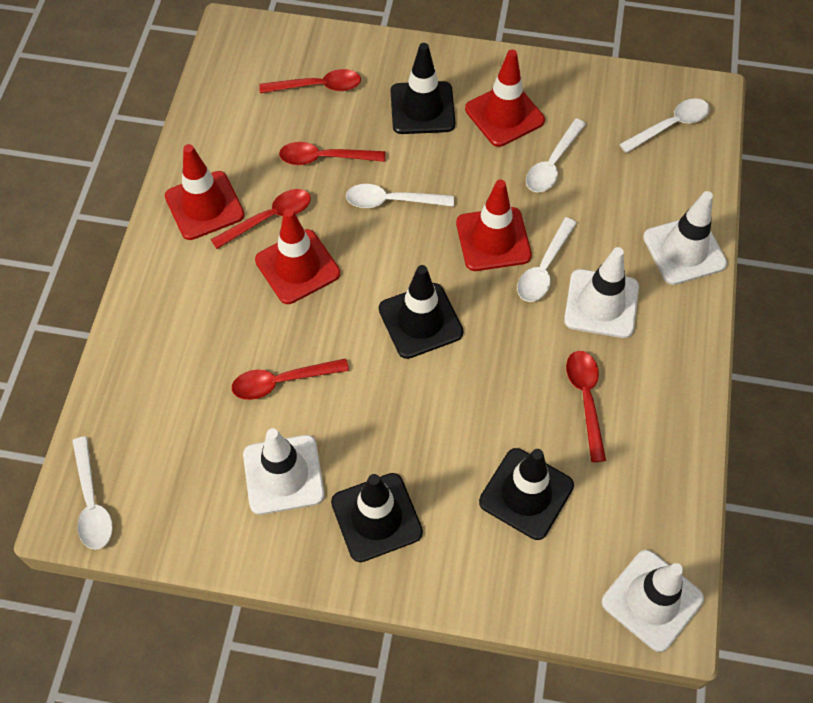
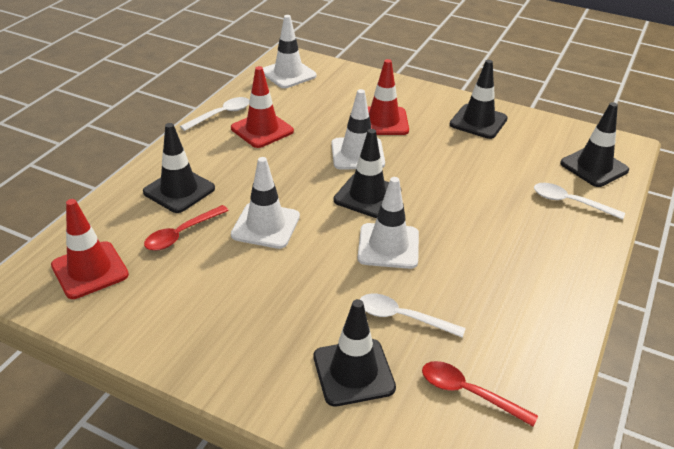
black traffic cone: 4 -> 5
red spoon: 5 -> 2
red traffic cone: 4 -> 3
white spoon: 5 -> 3

